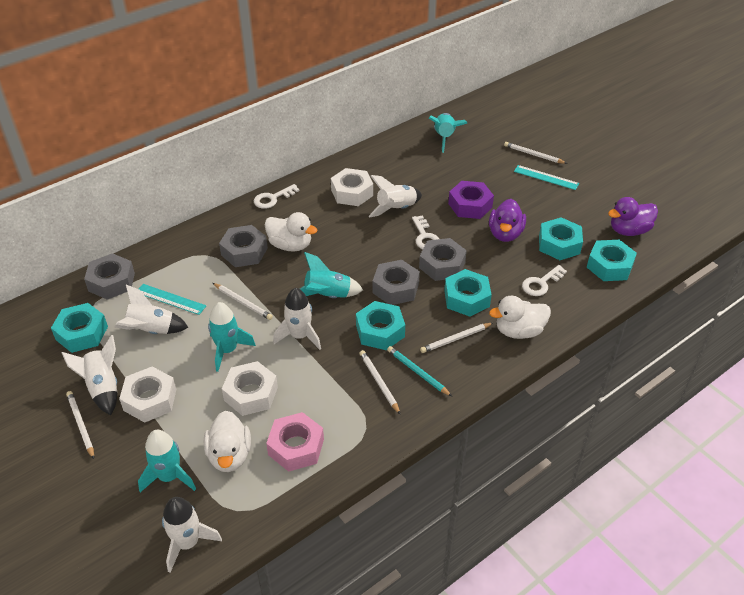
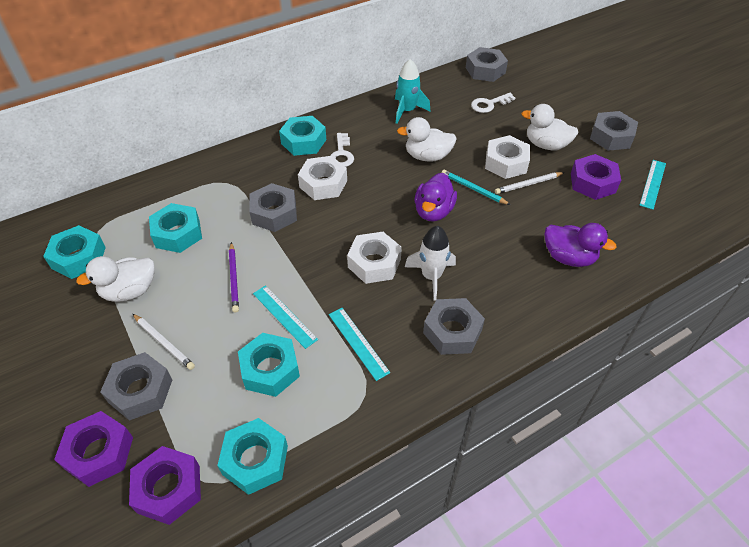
grey nut: 4 -> 5
pink nut: 1 -> 0
purple nut: 1 -> 3
purple pencil: 0 -> 1
turquoise rocket: 4 -> 1
turquoise ruler: 2 -> 3
white key: 3 -> 2
white pencil: 5 -> 2
white rocket: 5 -> 1

